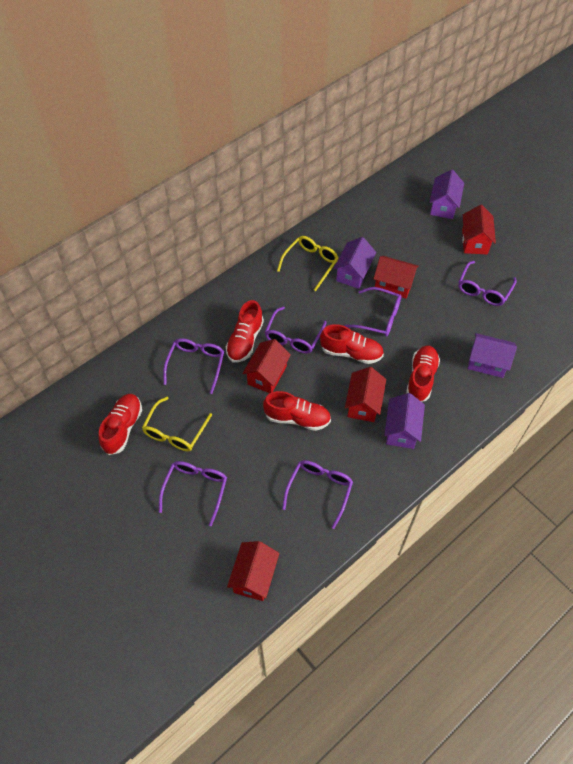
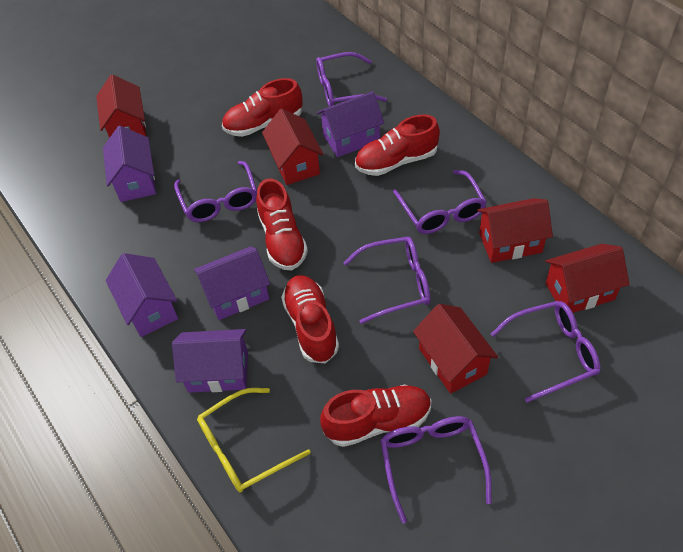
purple house: 4 -> 5
yellow glasses: 2 -> 1

